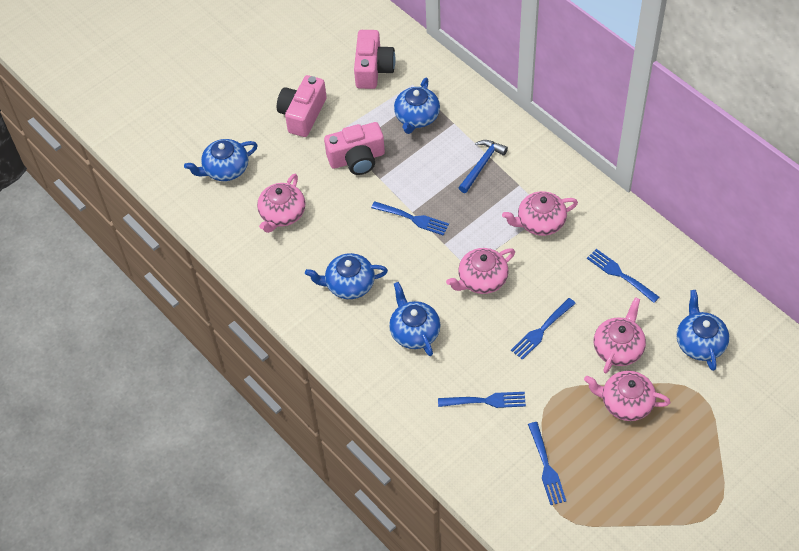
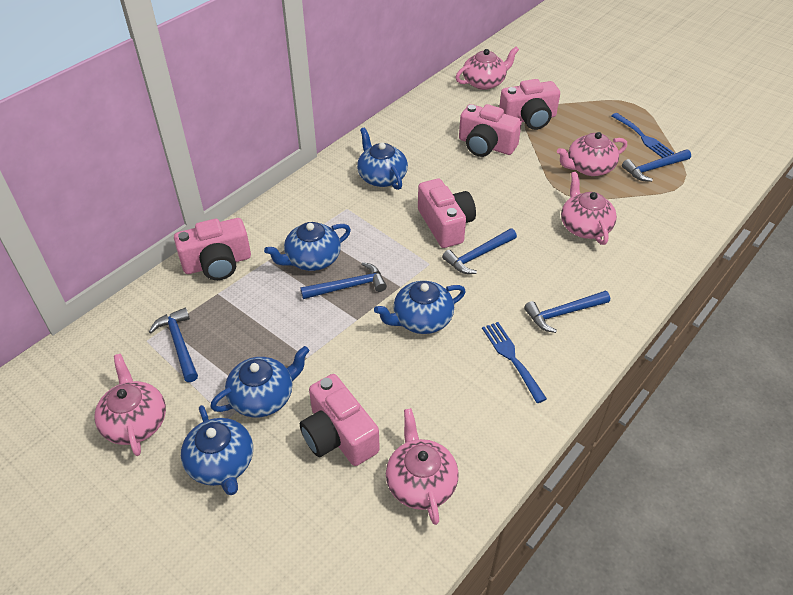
blue fork: 5 -> 2
blue hammer: 1 -> 5
pink camera: 3 -> 5

